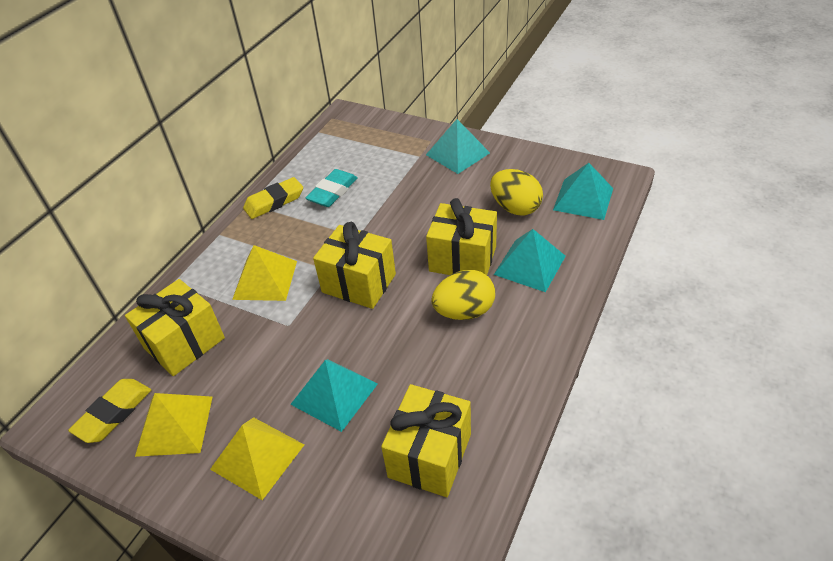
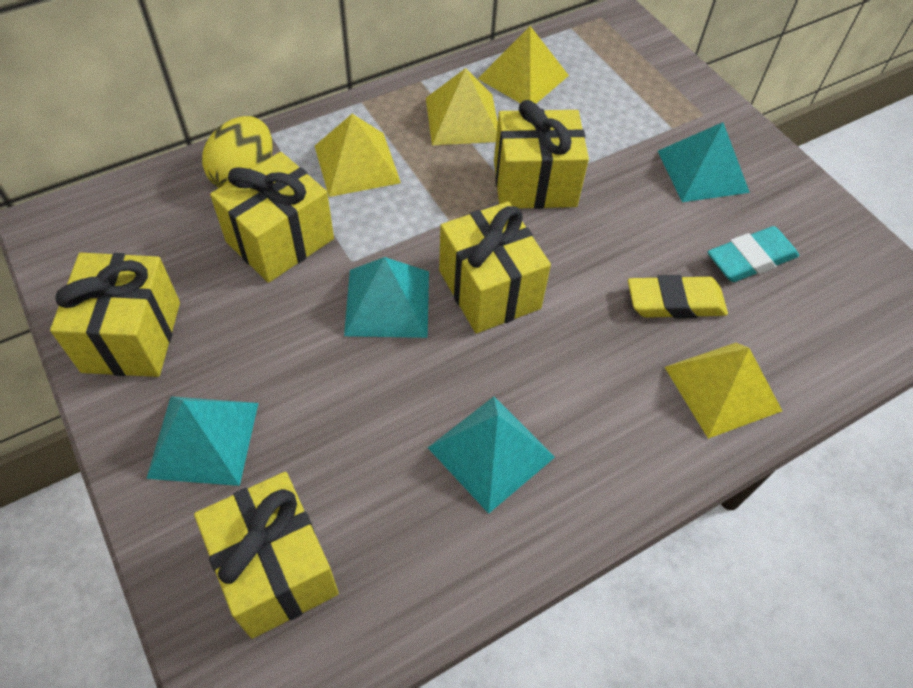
yellow egg: 2 -> 1
yellow eraser: 2 -> 1
yellow gift: 4 -> 5
yellow pyramid: 3 -> 4

